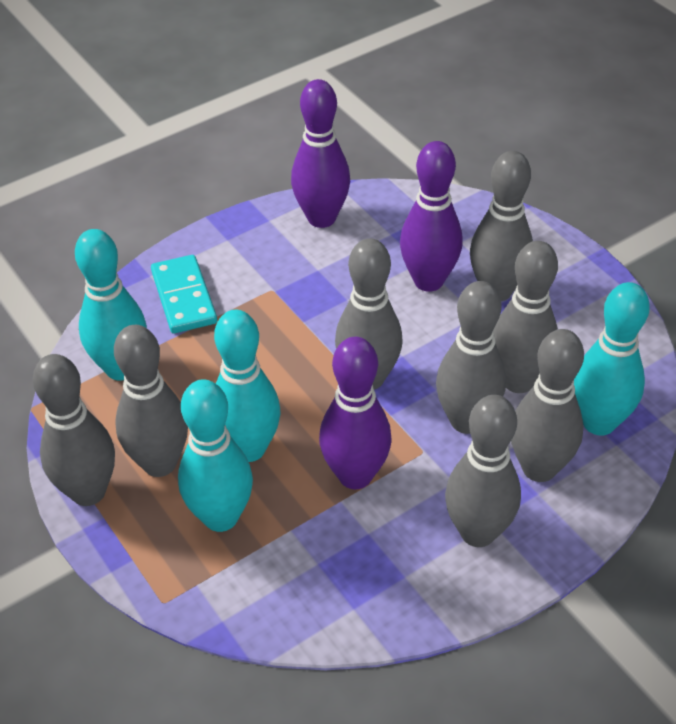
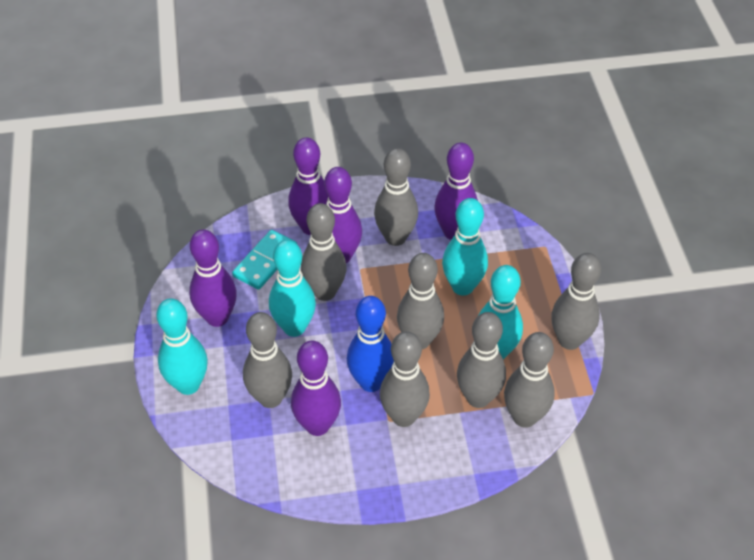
blue bowling pin: 0 -> 1
purple bowling pin: 3 -> 5

